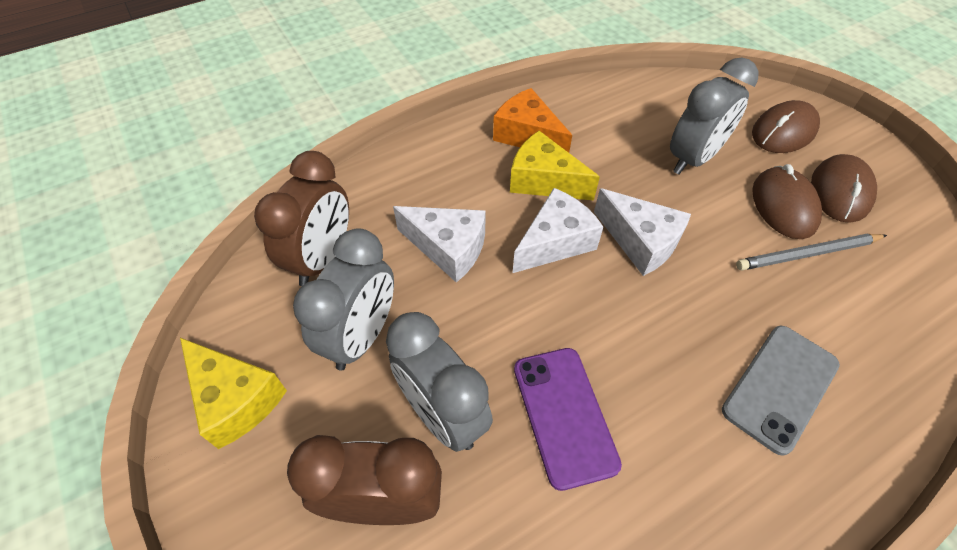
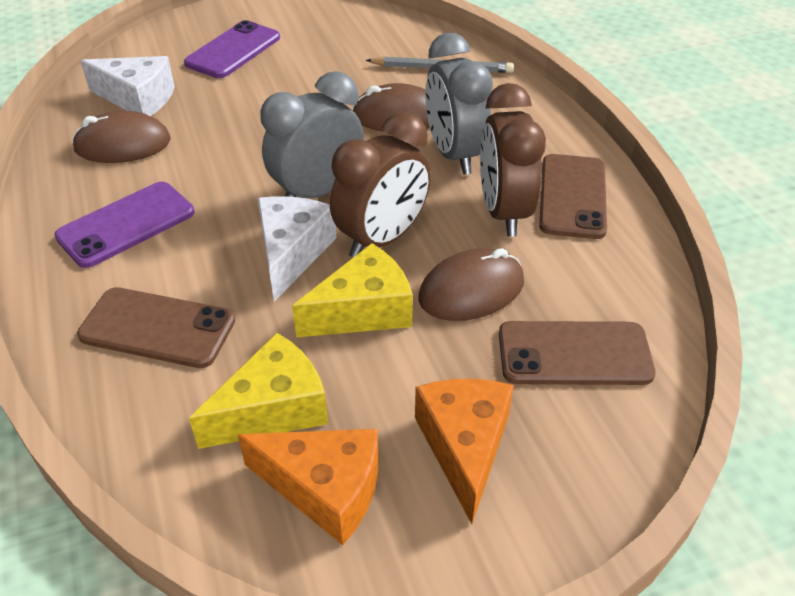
brown phone: 0 -> 3
grey clock: 3 -> 2
grey phone: 1 -> 0
orange cheese: 1 -> 2
purple phone: 1 -> 2
white cheese: 3 -> 2

